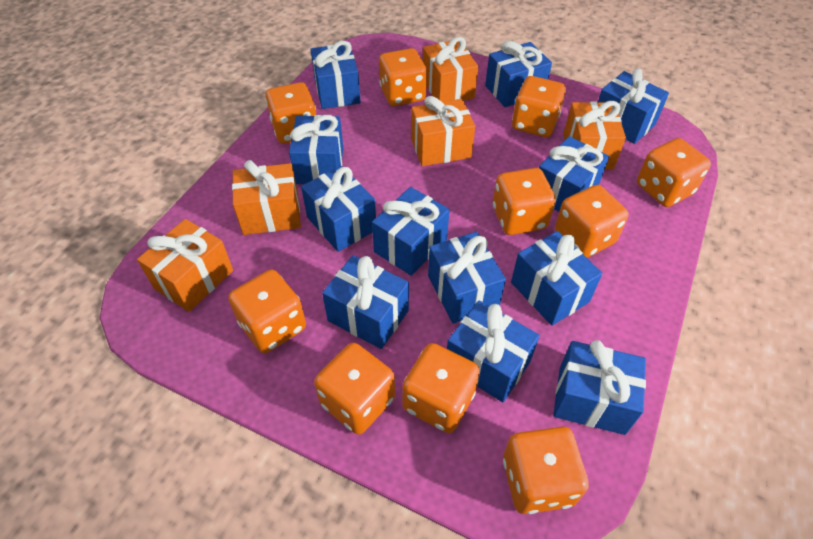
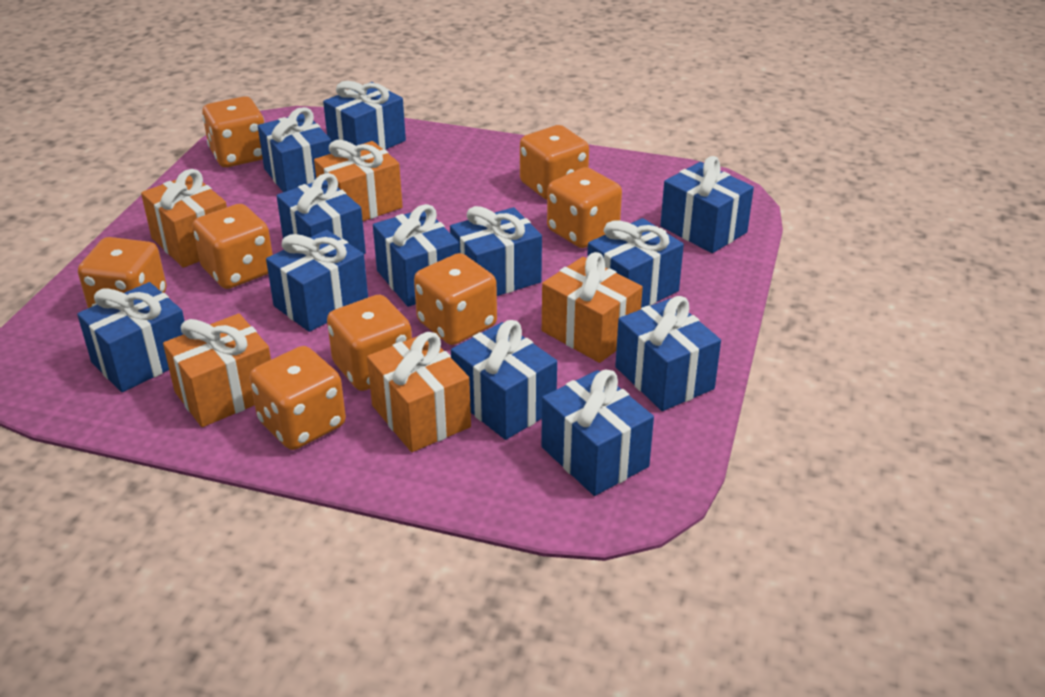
orange dice: 10 -> 8

